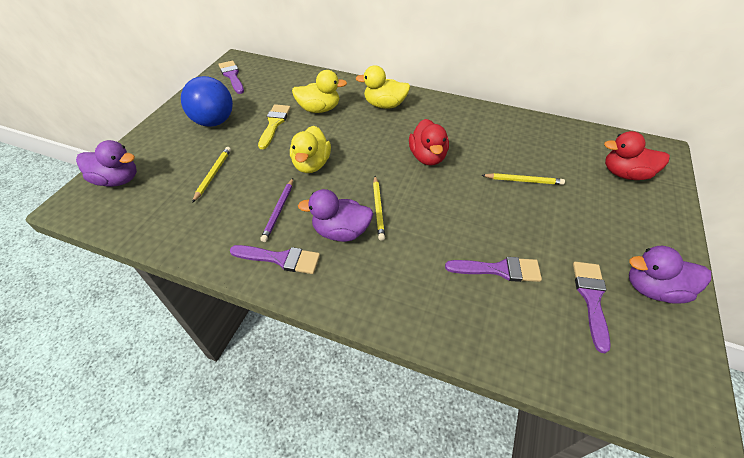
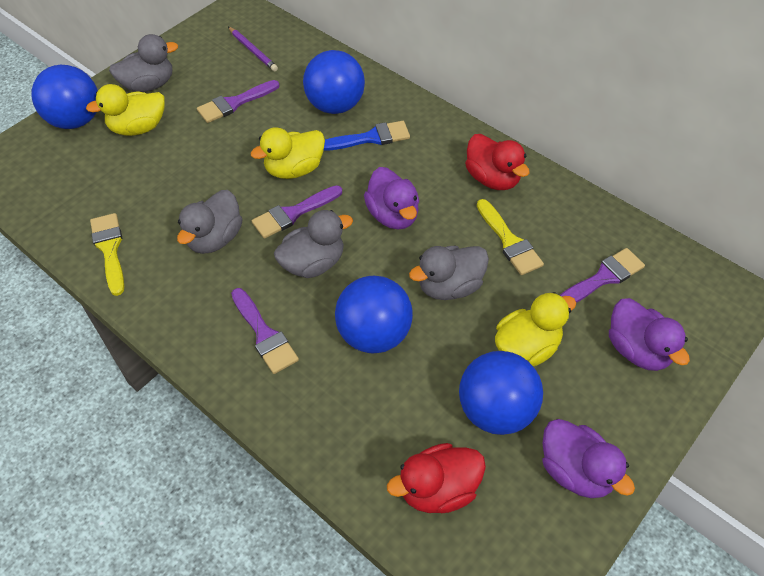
blue ball: 1 -> 4
blue brush: 0 -> 1
grey duck: 0 -> 4
yellow brush: 1 -> 2
yellow pencil: 3 -> 0

